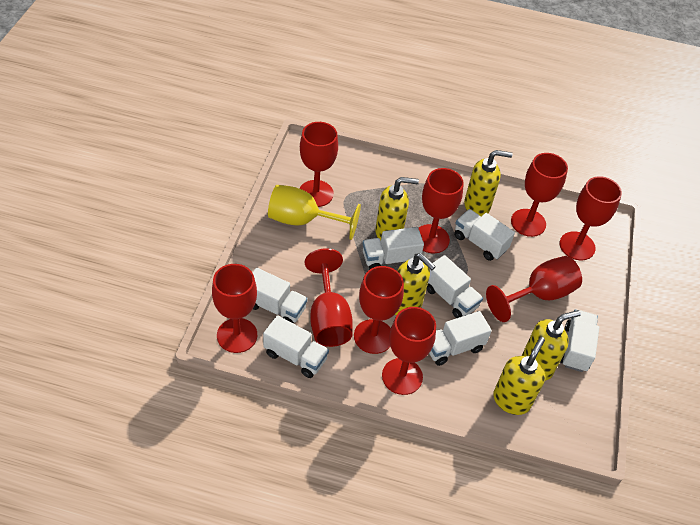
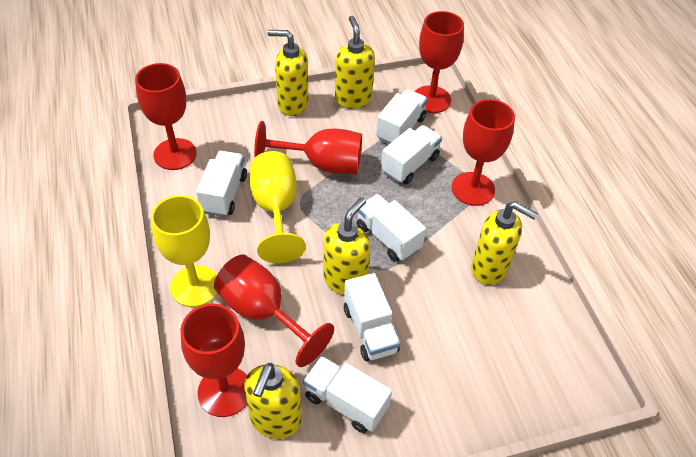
red goblet: 9 -> 6
white truck: 7 -> 6
yellow goblet: 1 -> 2

